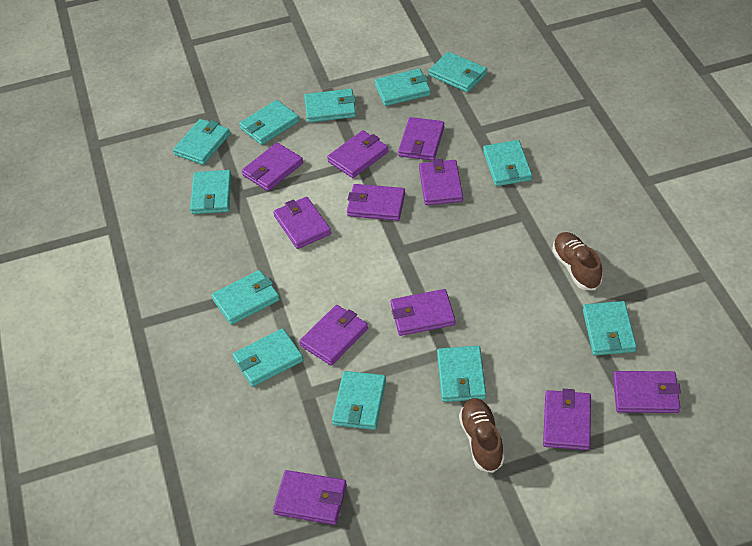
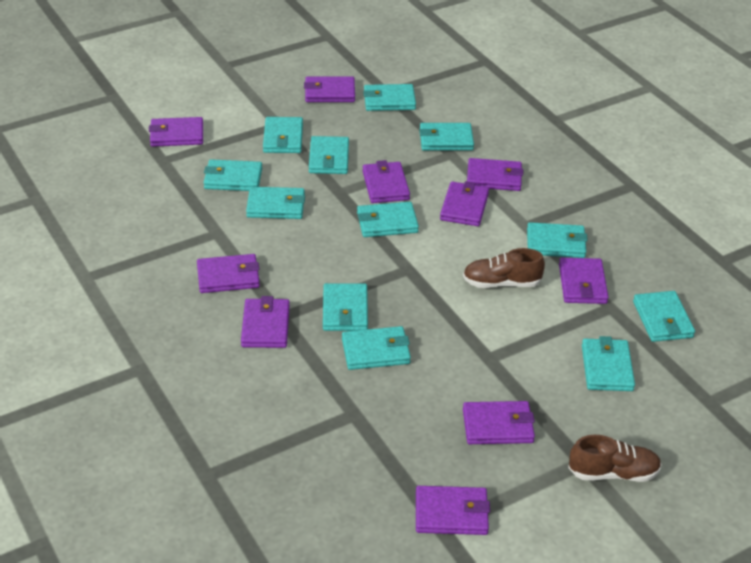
purple wallet: 11 -> 10

